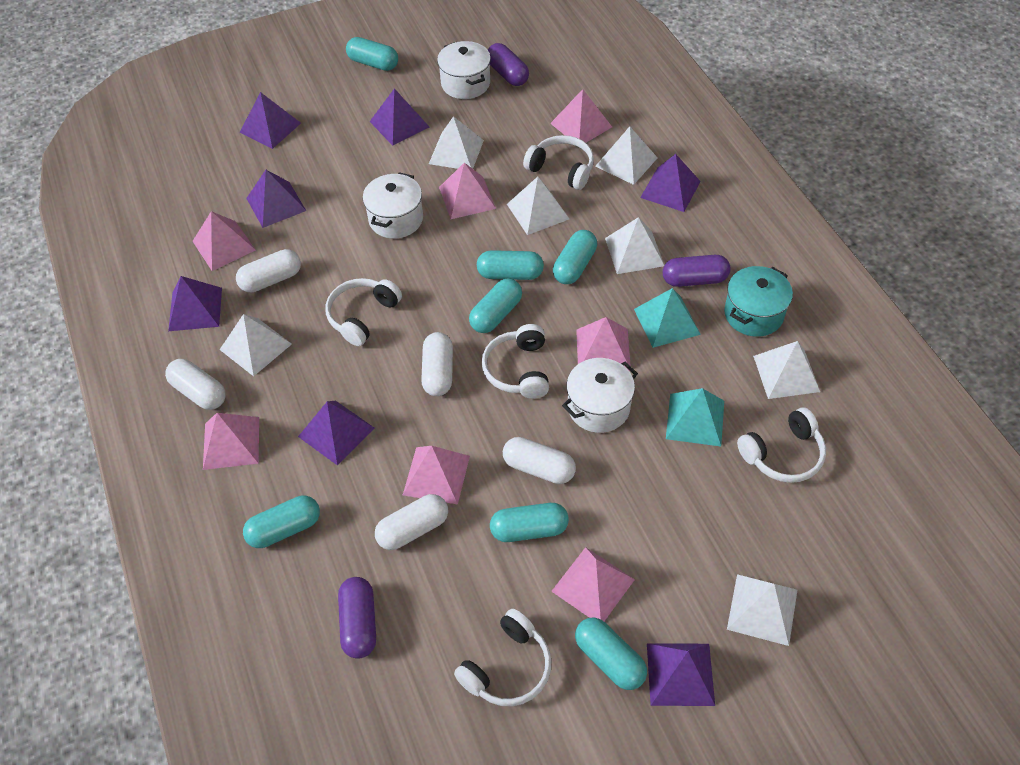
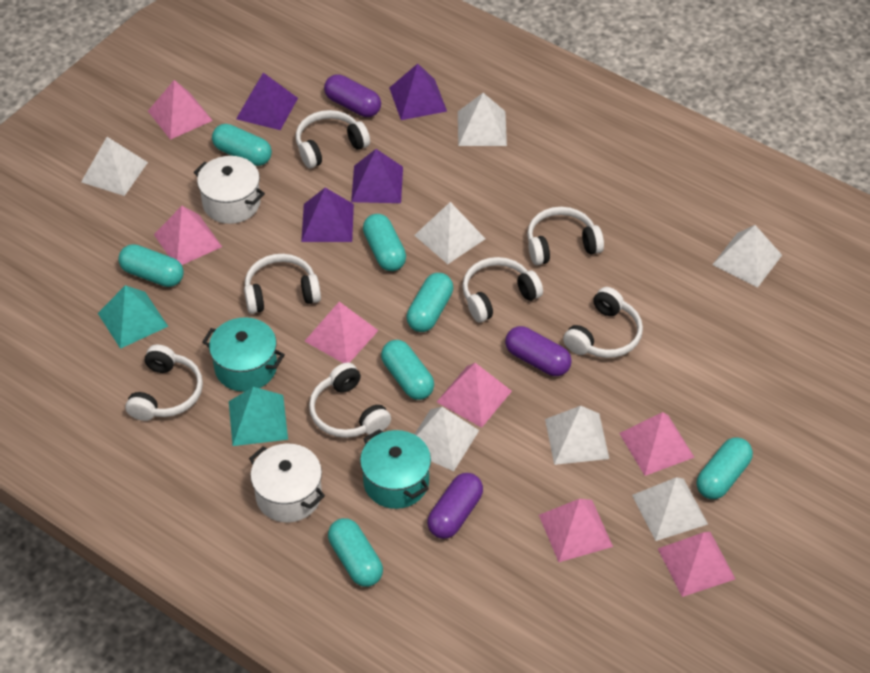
purple pyramid: 7 -> 4
turquoise pot: 1 -> 2
white capsule: 5 -> 0
white headphones: 5 -> 7
white pot: 3 -> 2

